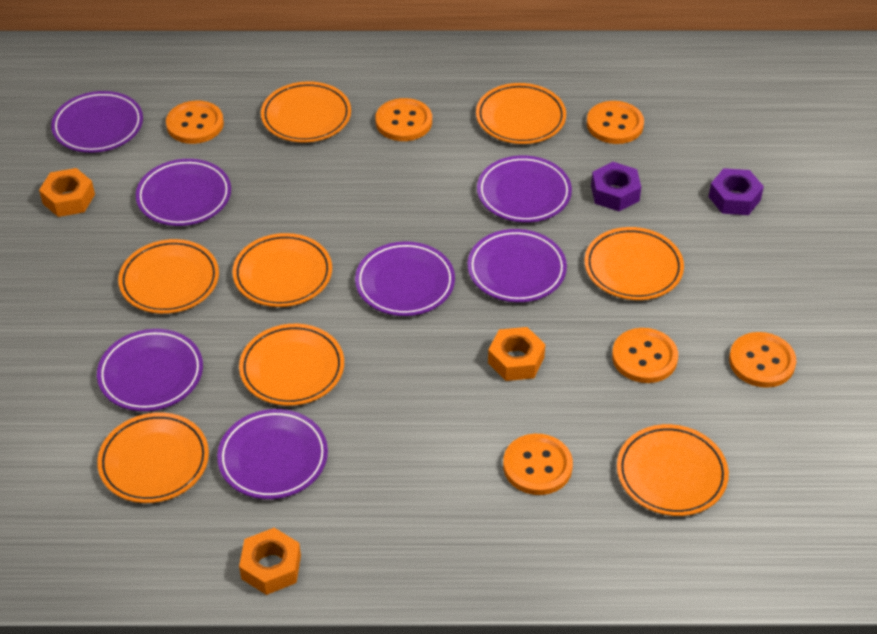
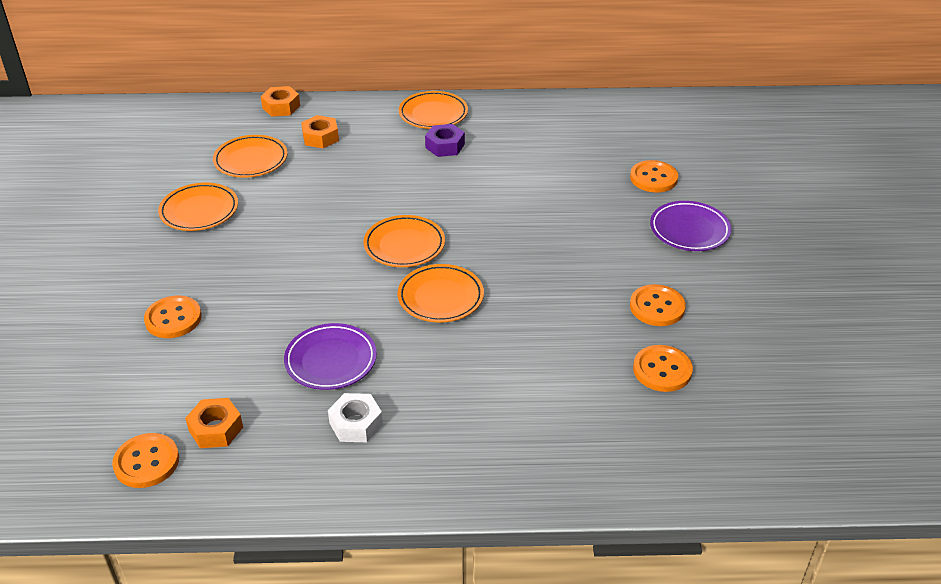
orange button: 6 -> 5
orange plate: 8 -> 5
purple nut: 2 -> 1
purple plate: 7 -> 2
white nut: 0 -> 1

